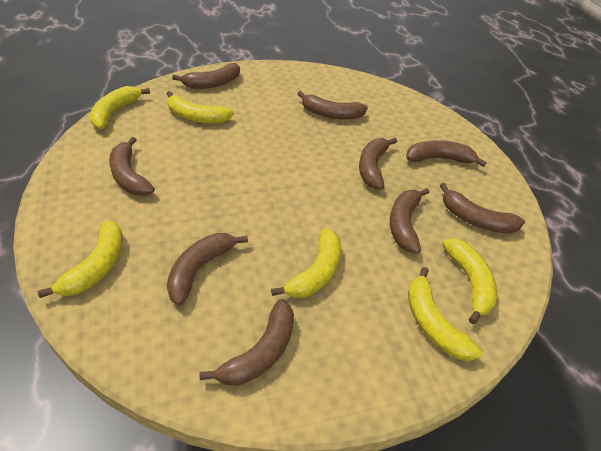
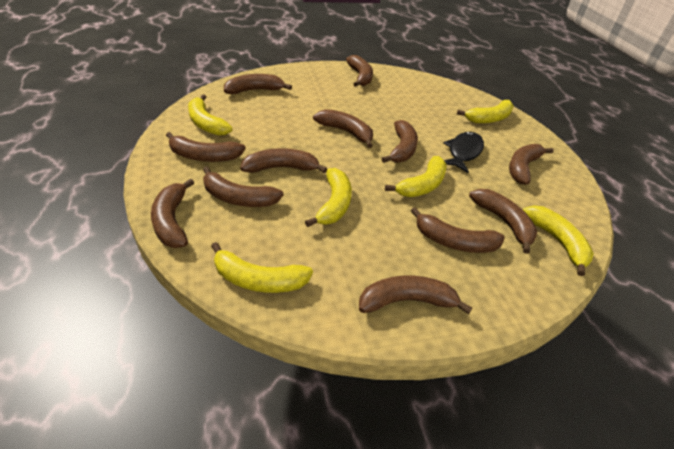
black fish: 0 -> 1
brown banana: 9 -> 12

